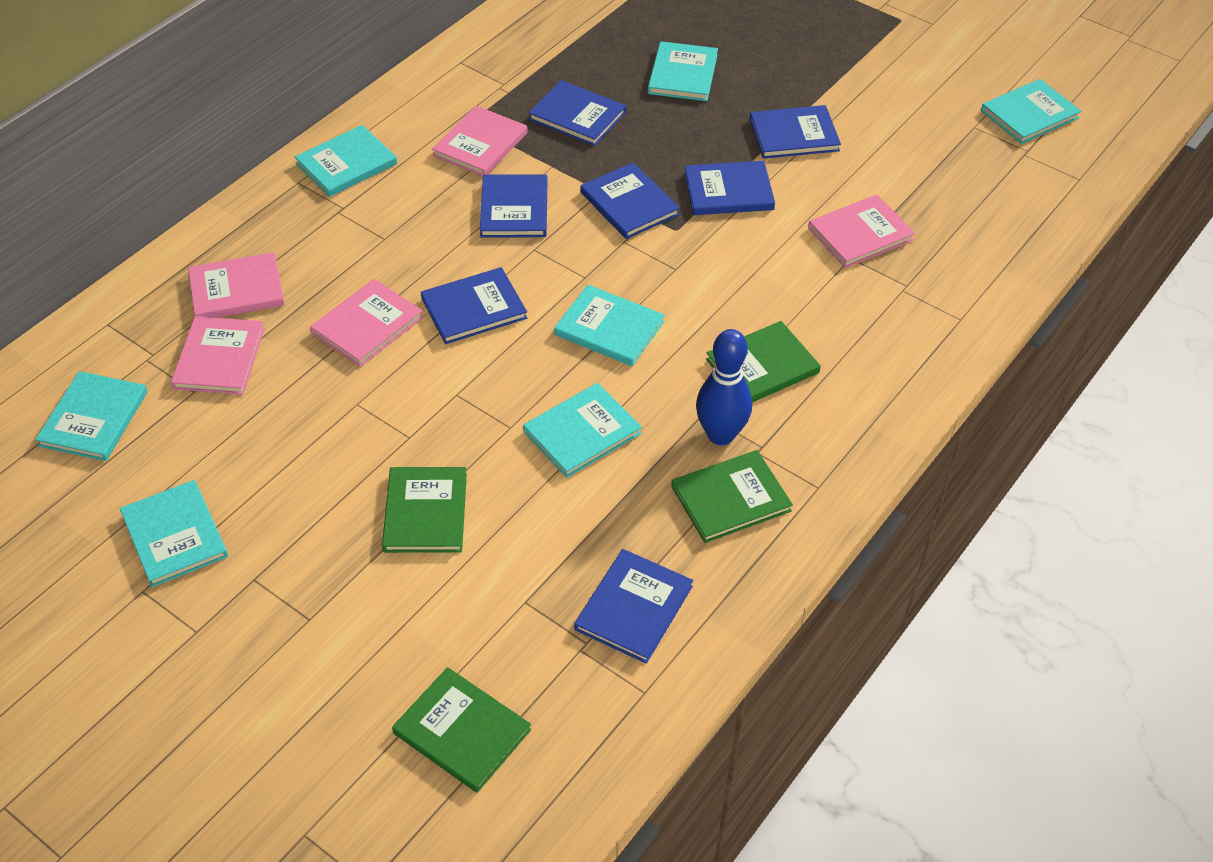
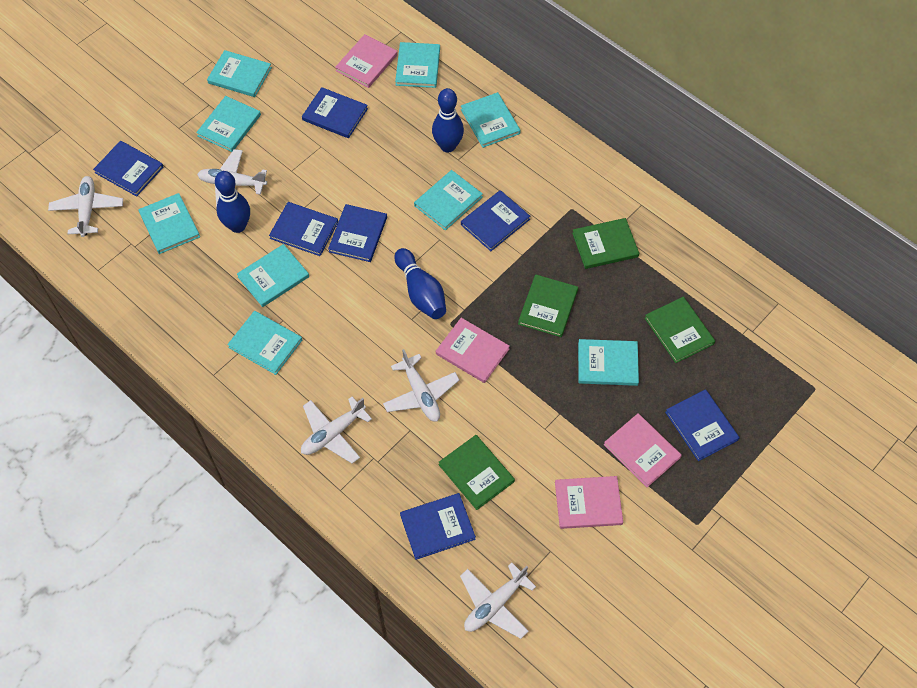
blue bowling pin: 1 -> 3
pink book: 5 -> 4
turquoise book: 7 -> 9
white plane: 0 -> 5

